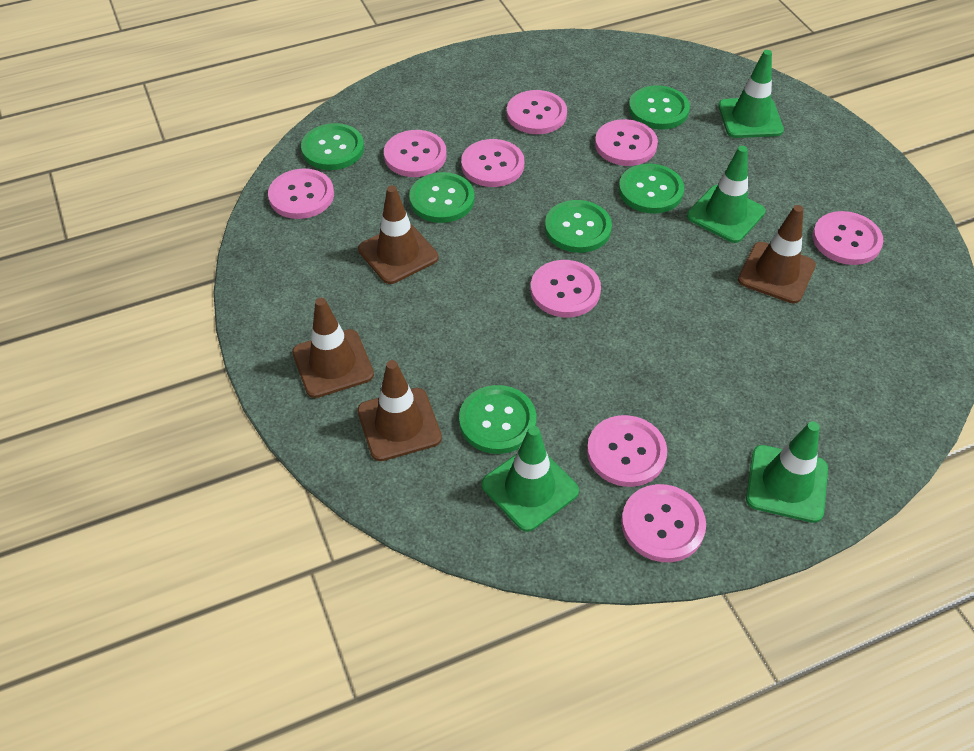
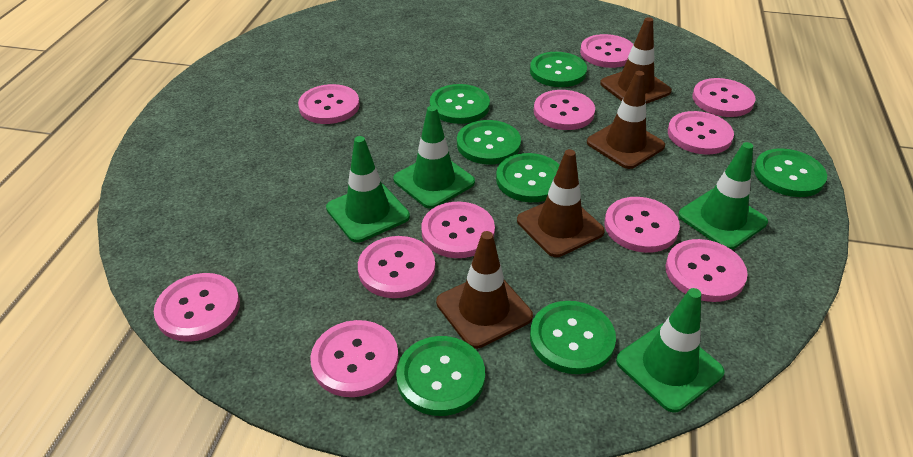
green button: 6 -> 7
pink button: 9 -> 11

